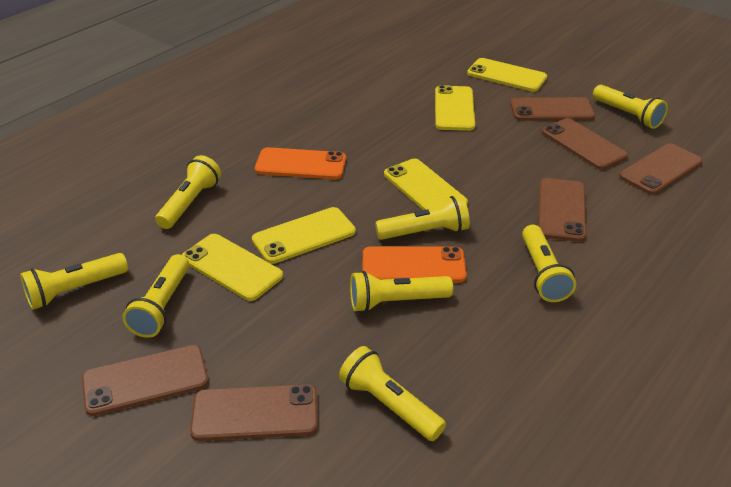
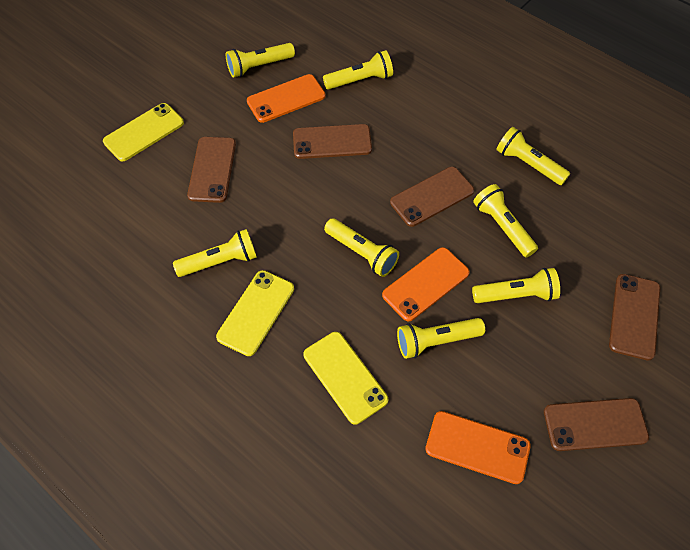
brown phone: 6 -> 5
orange phone: 2 -> 3
yellow phone: 5 -> 3

